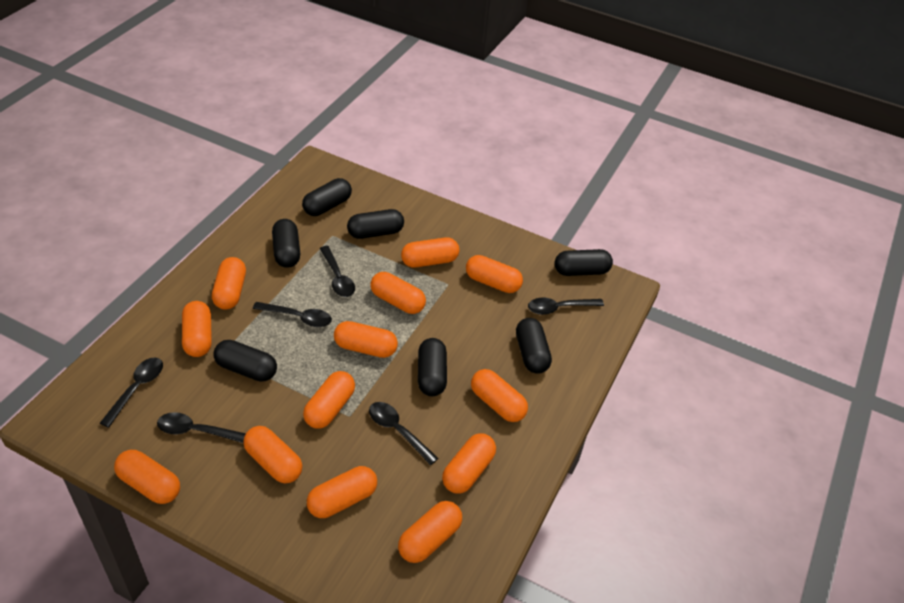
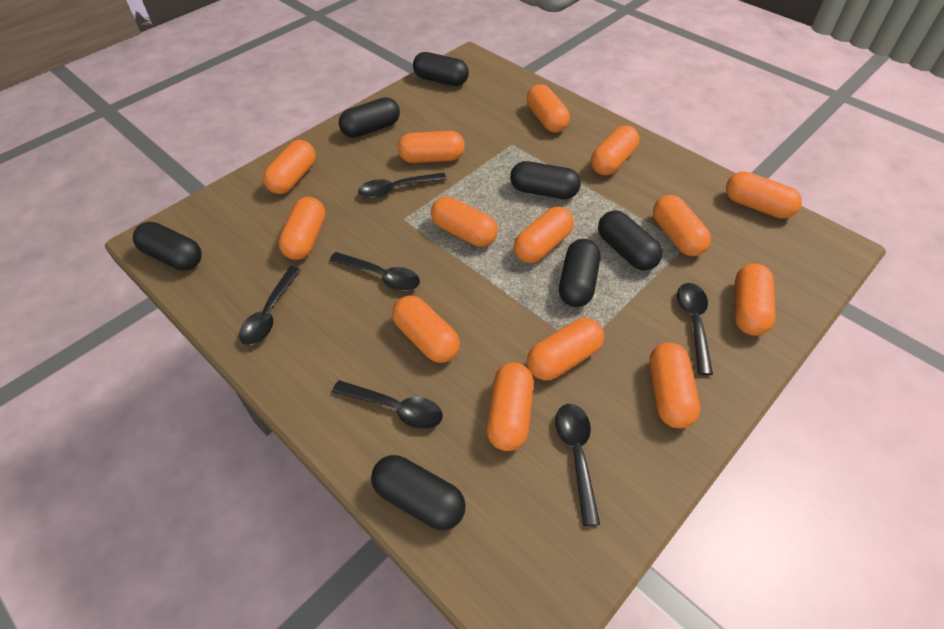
orange capsule: 13 -> 14

